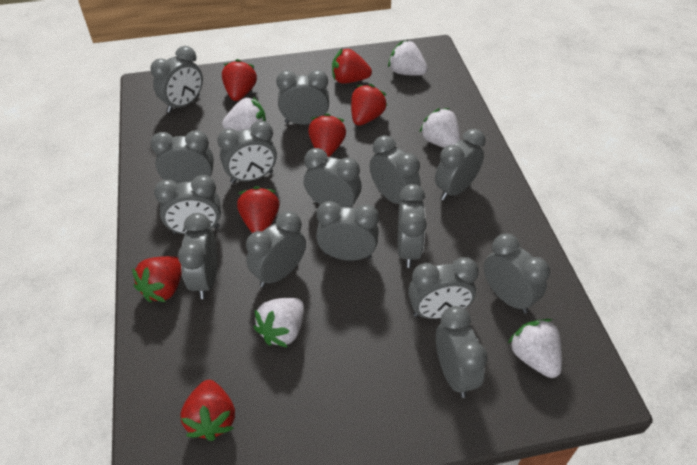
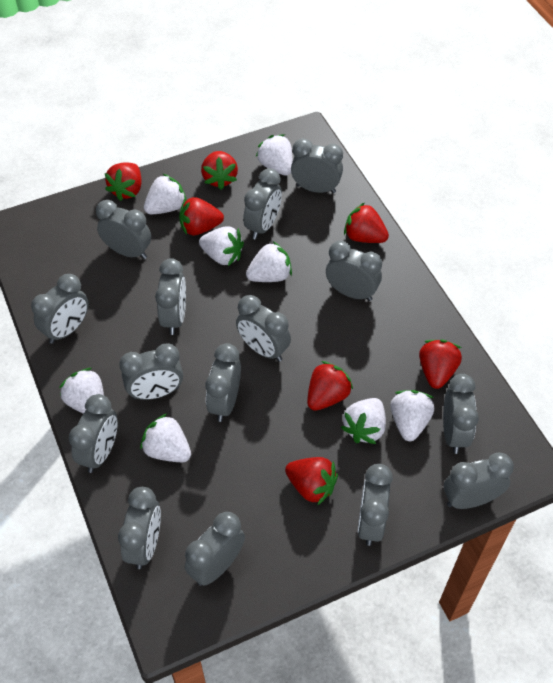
white strawberry: 5 -> 8

